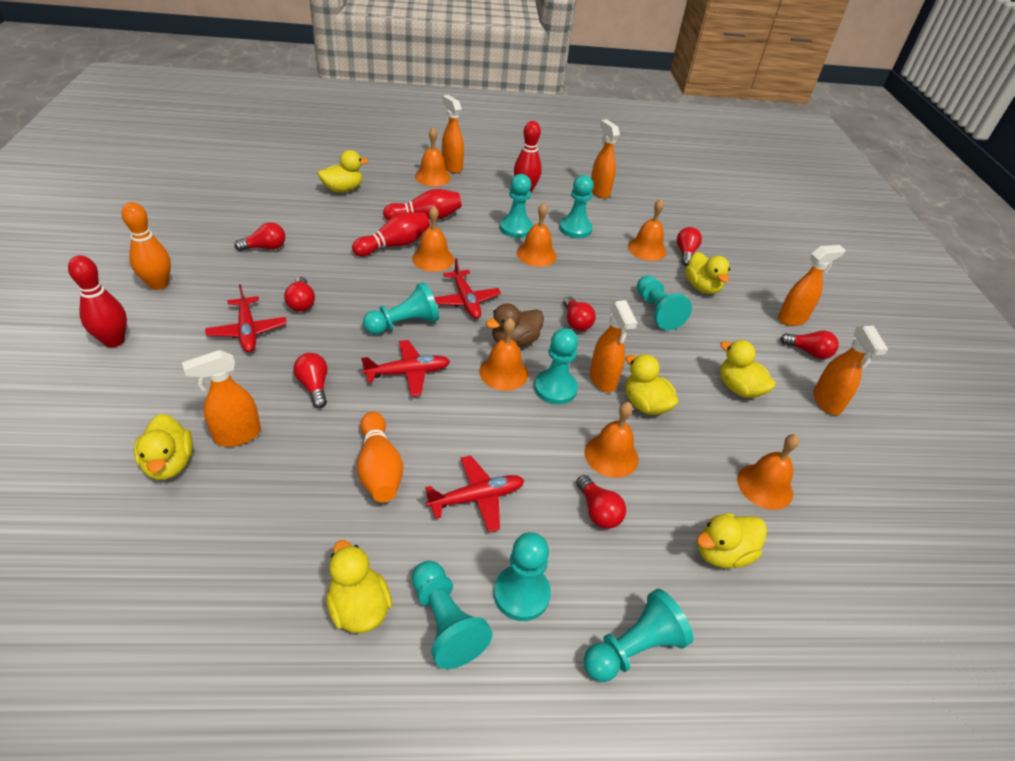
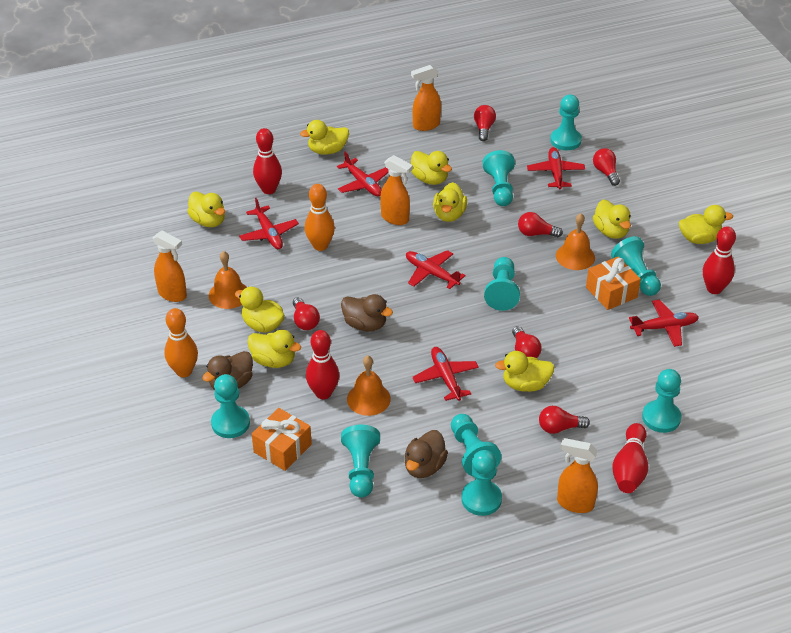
brown duck: 1 -> 3
orange bell: 7 -> 3
orange gift: 0 -> 2
orange spray bottle: 6 -> 4
red light bulb: 7 -> 6
red plane: 4 -> 6
turquoise pawn: 8 -> 9
yellow duck: 7 -> 9

